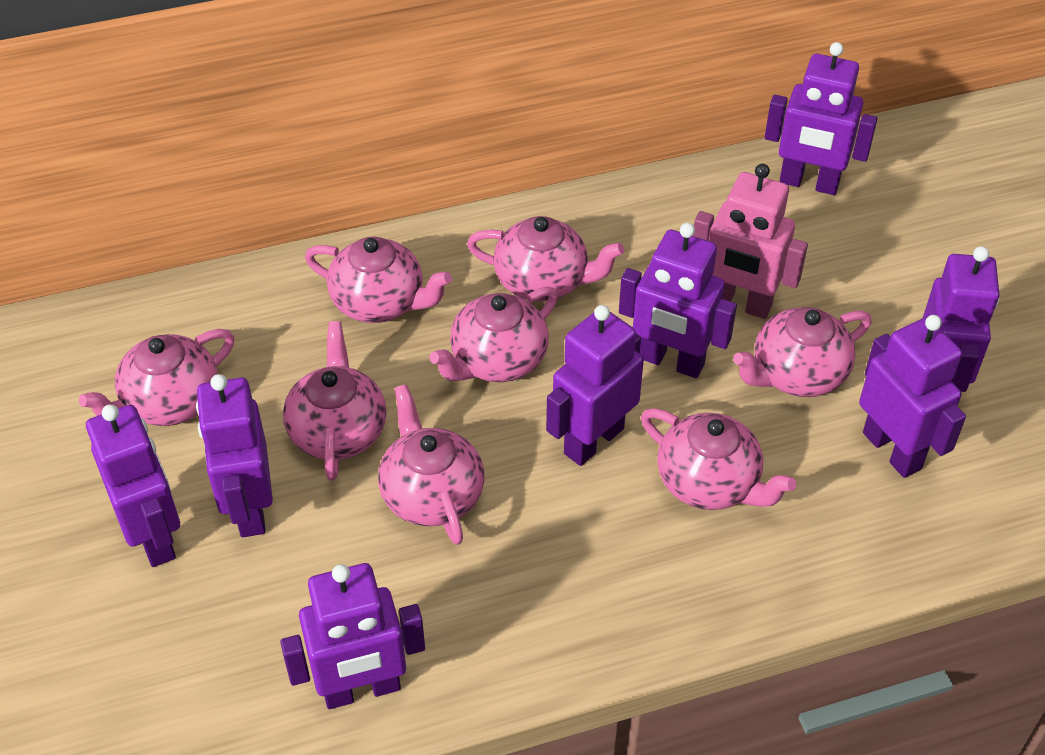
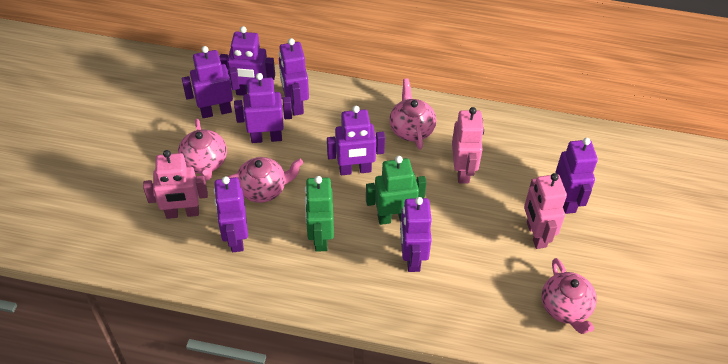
green robot: 0 -> 2
pink robot: 1 -> 3
pink teapot: 8 -> 4

